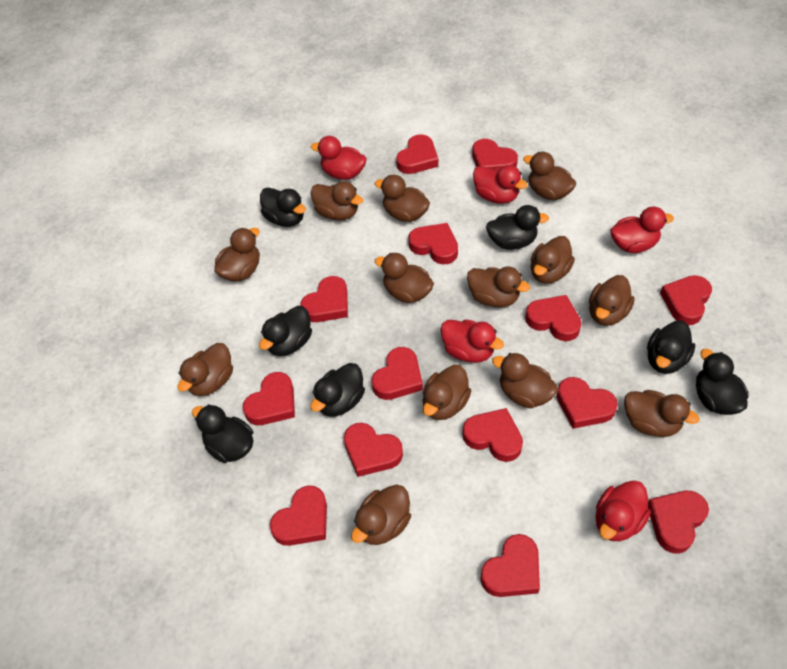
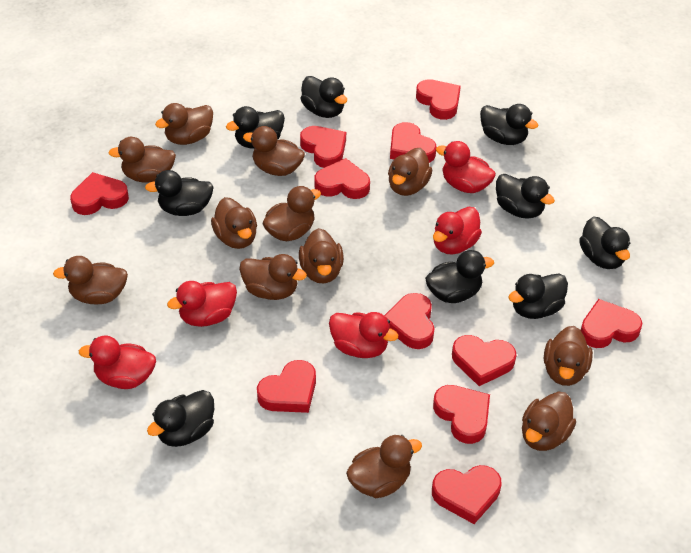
black duck: 7 -> 9
brown duck: 13 -> 12
red heart: 14 -> 11

